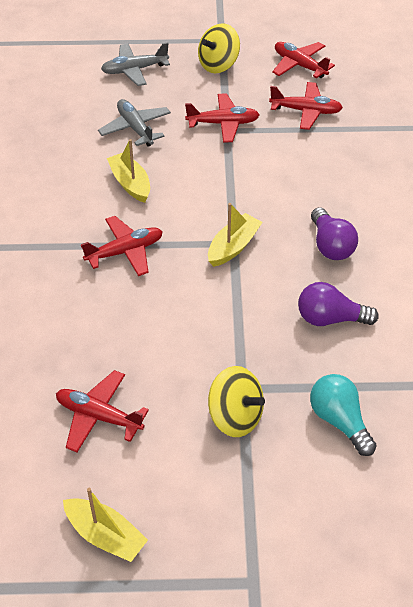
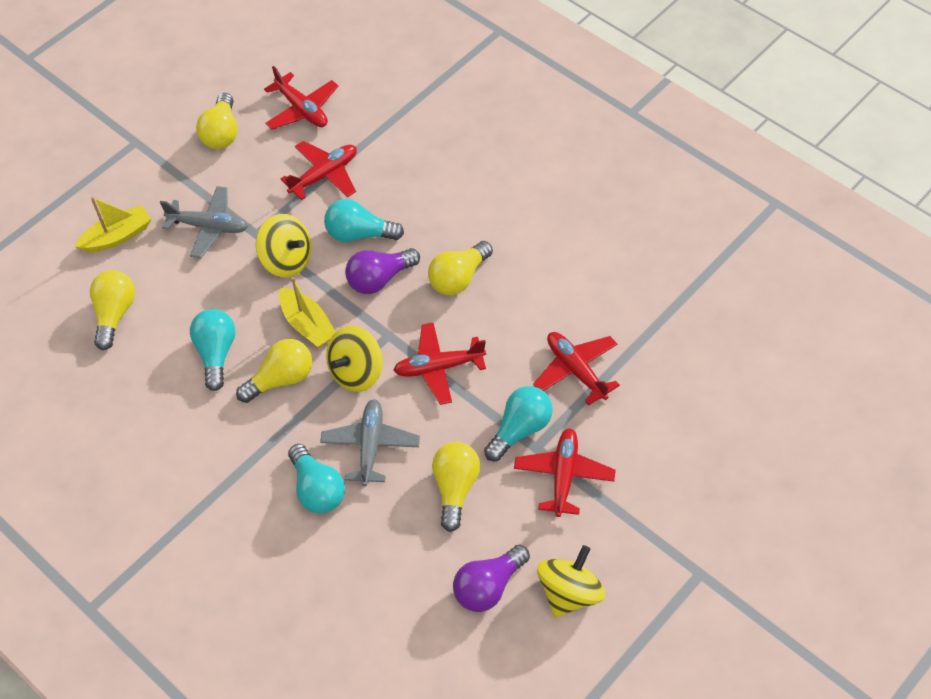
turquoise light bulb: 1 -> 4
yellow boat: 3 -> 2
yellow light bulb: 0 -> 5
yellow spinning top: 2 -> 3

